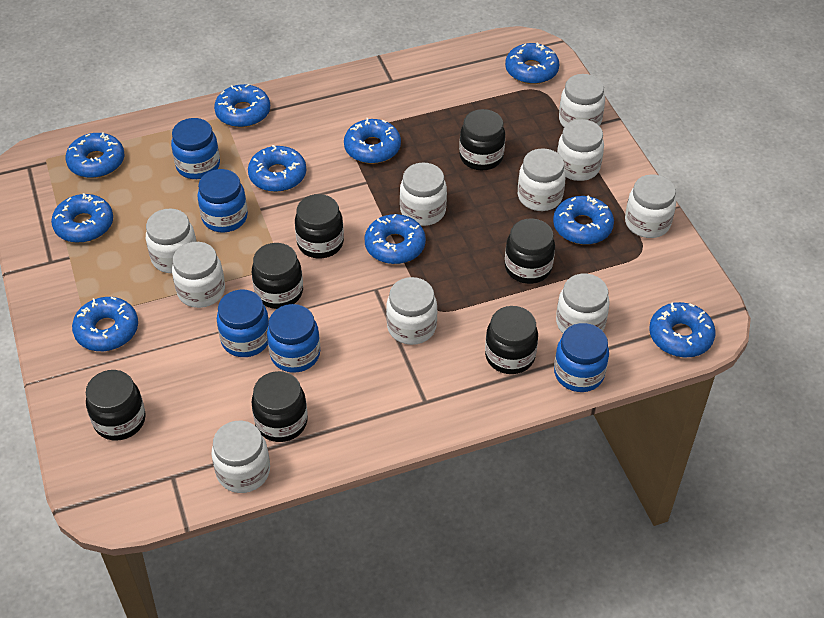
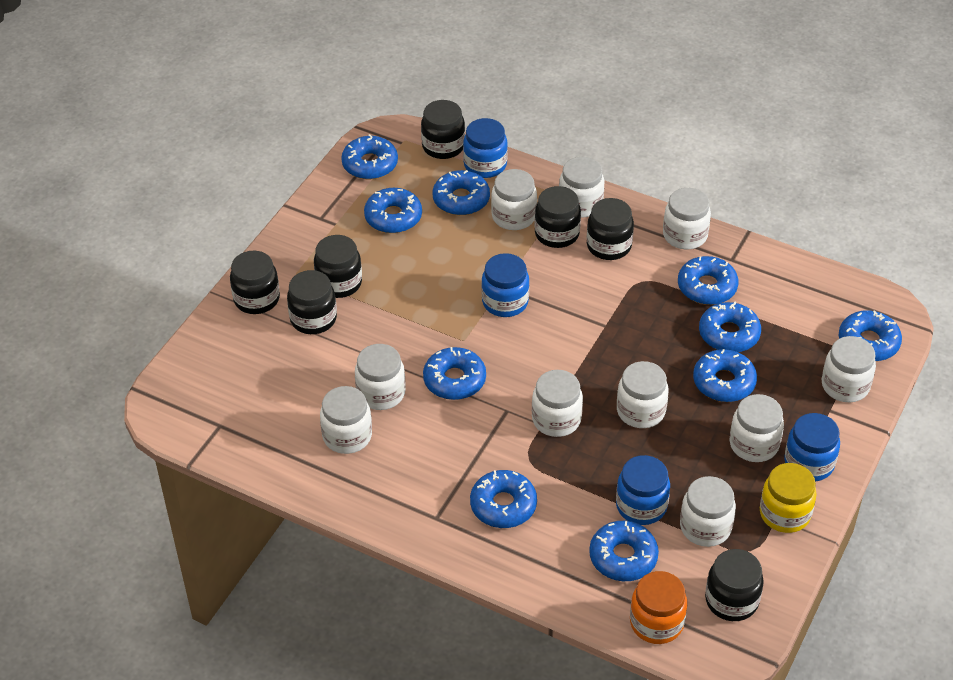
blue jar: 5 -> 4
orange jar: 0 -> 1
yellow jar: 0 -> 1

